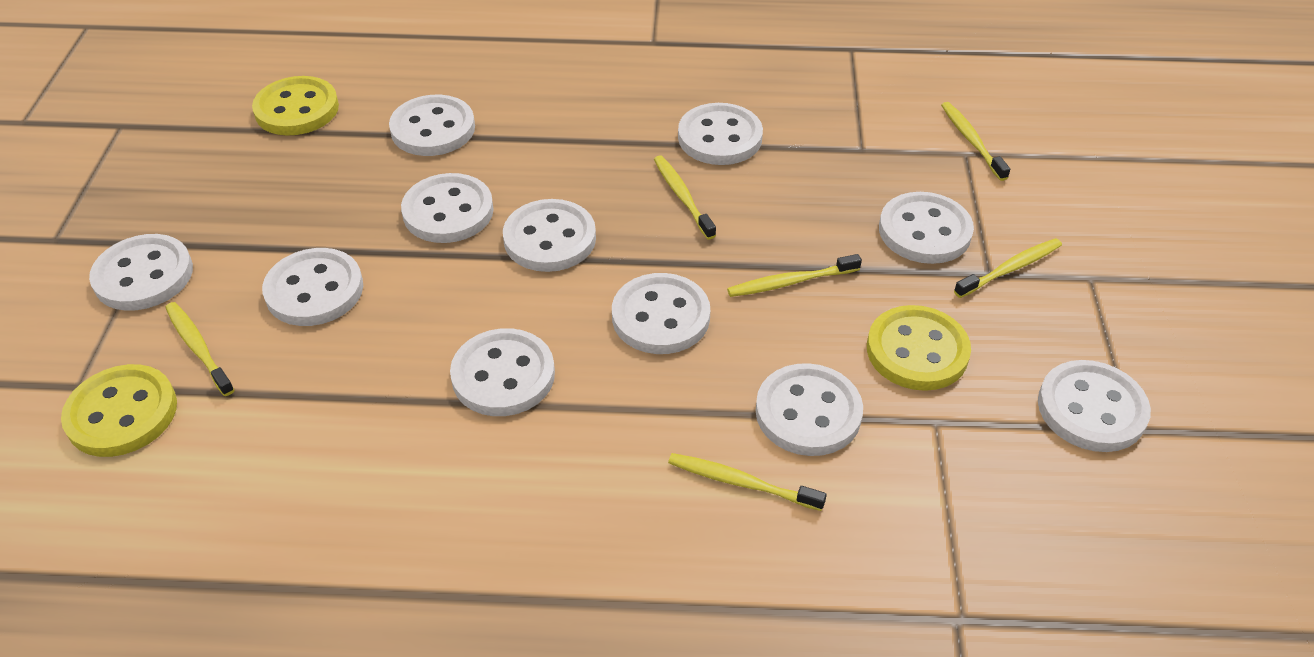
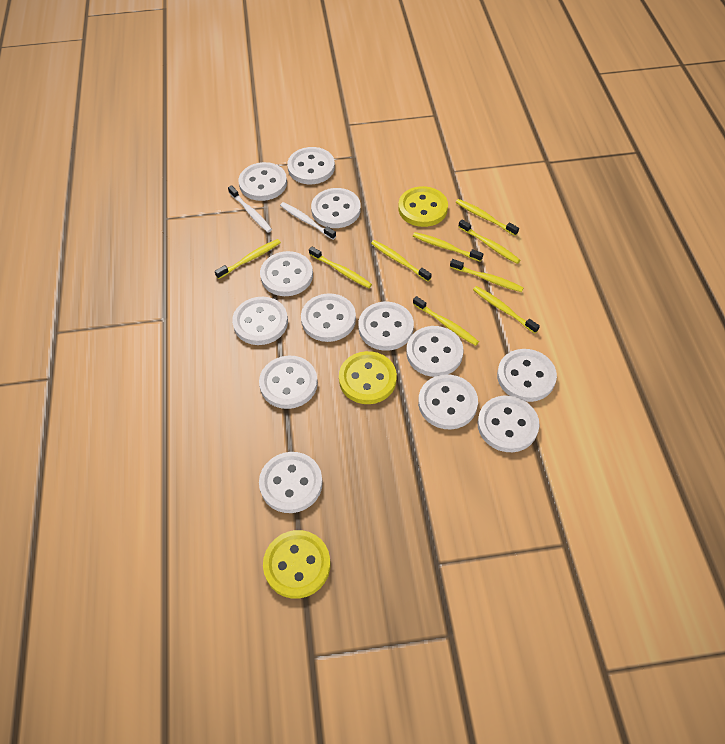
white button: 11 -> 13
white toothbrush: 0 -> 2
yellow toothbrush: 6 -> 9

